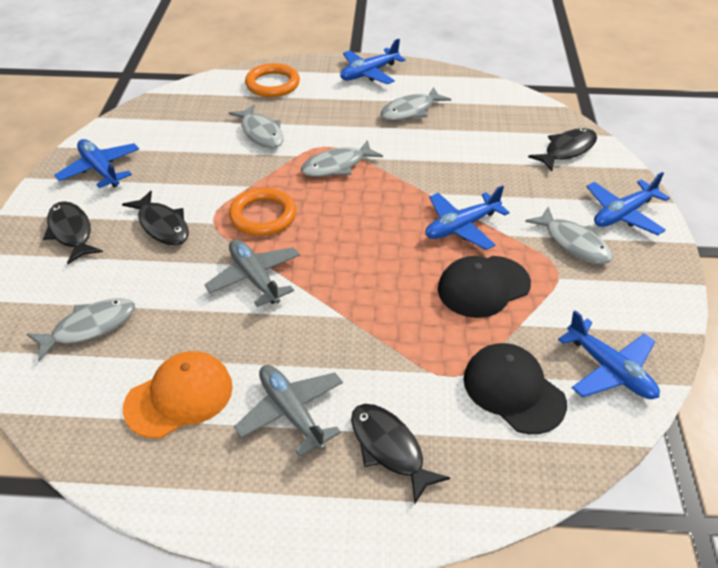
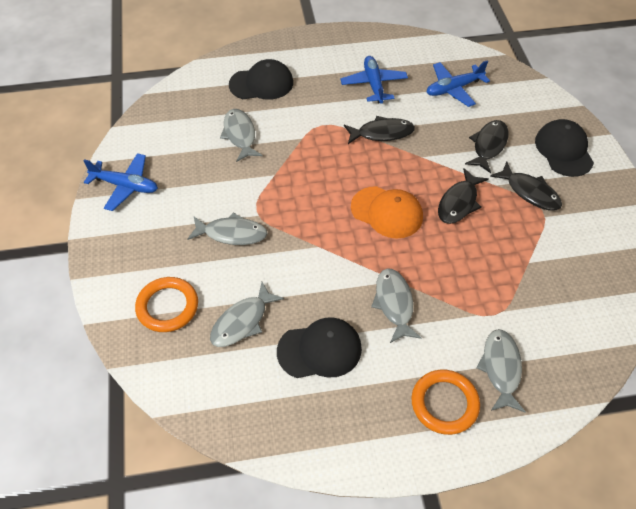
black cap: 2 -> 3
blue plane: 5 -> 3
grey plane: 2 -> 0

